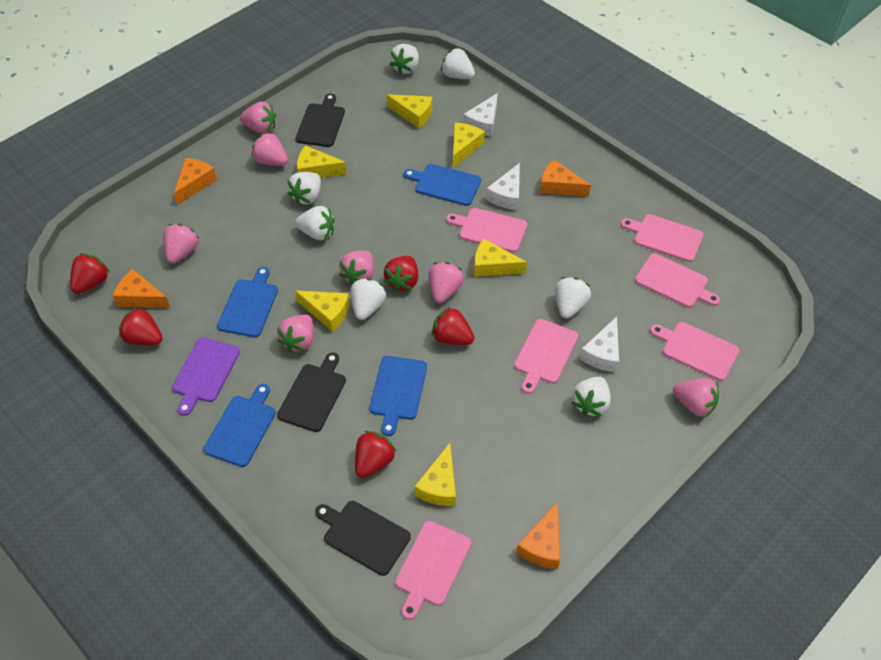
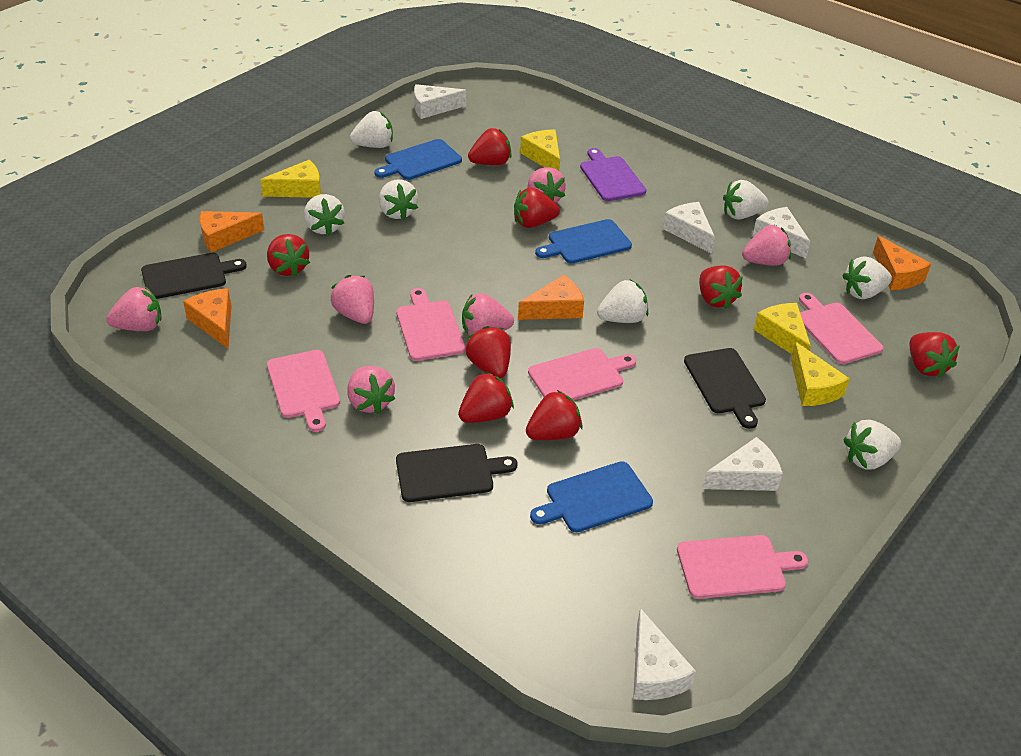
blue cutting board: 4 -> 3
pink cutting board: 6 -> 5
pink strawberry: 7 -> 6
red strawberry: 5 -> 8
white cheese: 3 -> 5
yellow cheese: 6 -> 4

